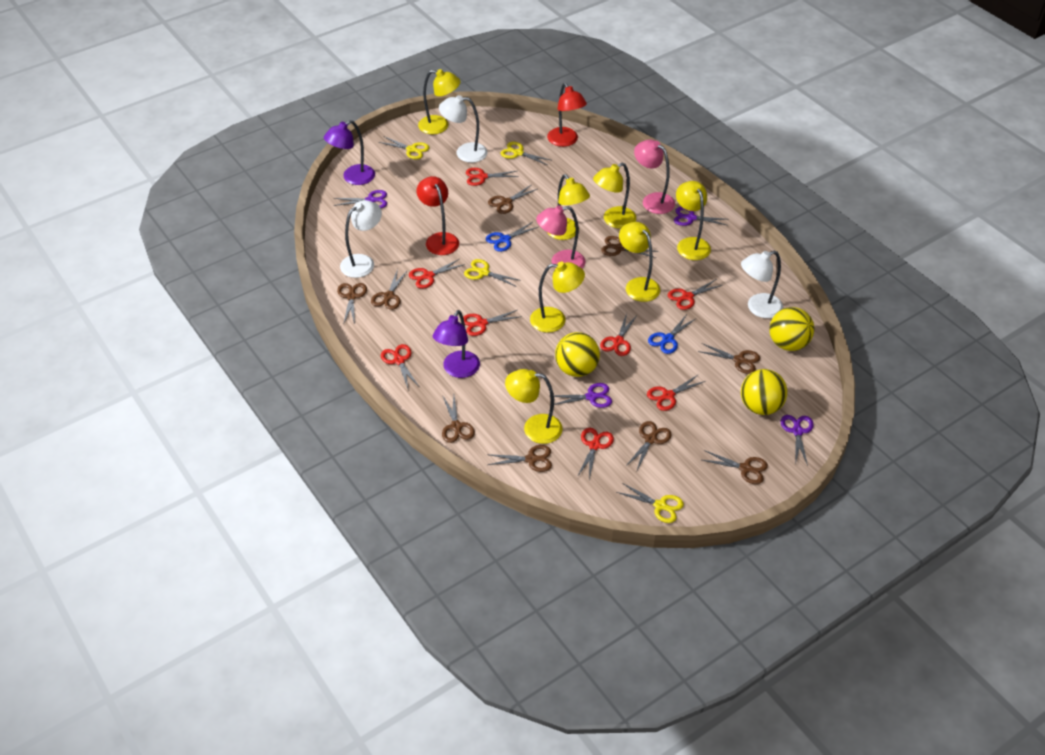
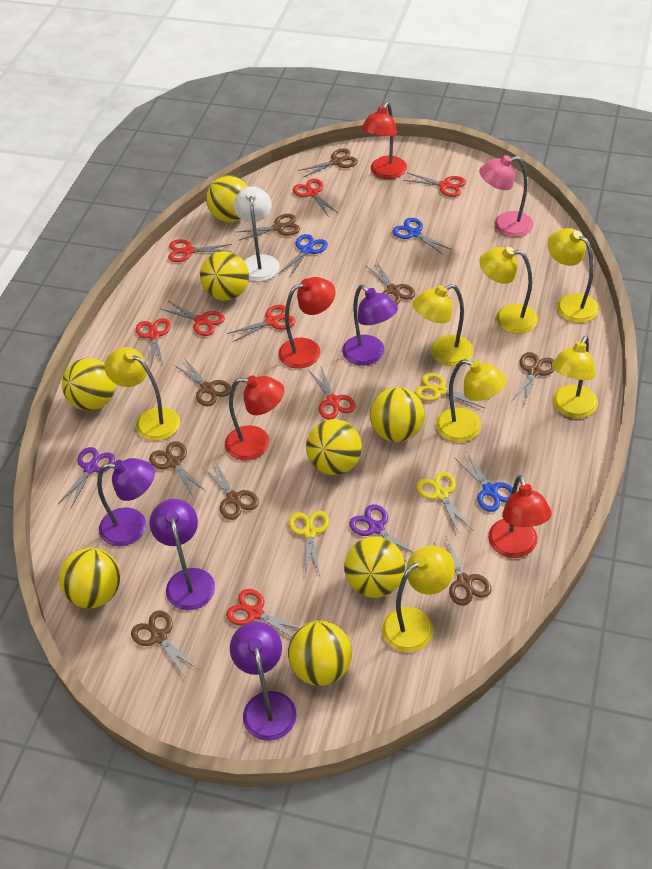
blue scissors: 2 -> 3
pink lamp: 2 -> 1
purple lamp: 2 -> 4
purple scissors: 4 -> 2
red lamp: 2 -> 4
white lamp: 3 -> 1
yellow ball: 3 -> 8
yellow scissors: 4 -> 3

